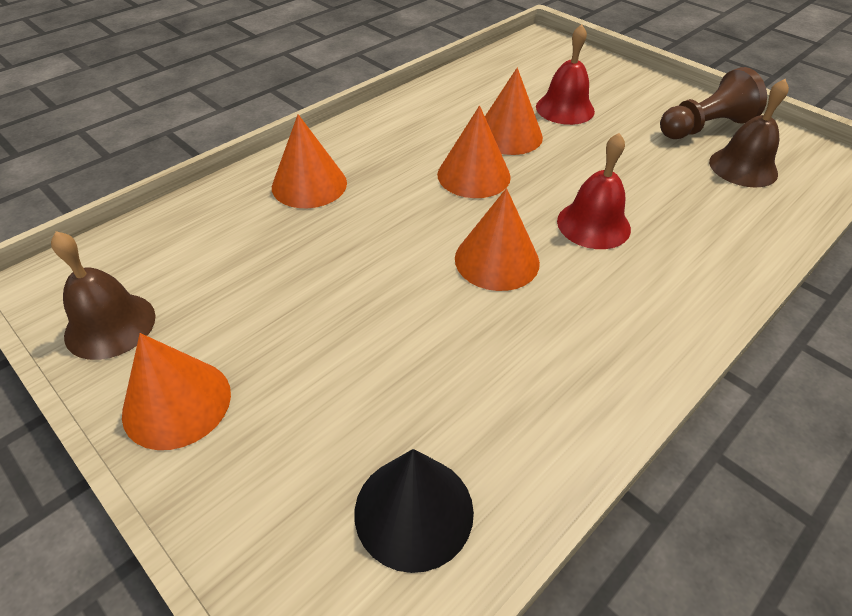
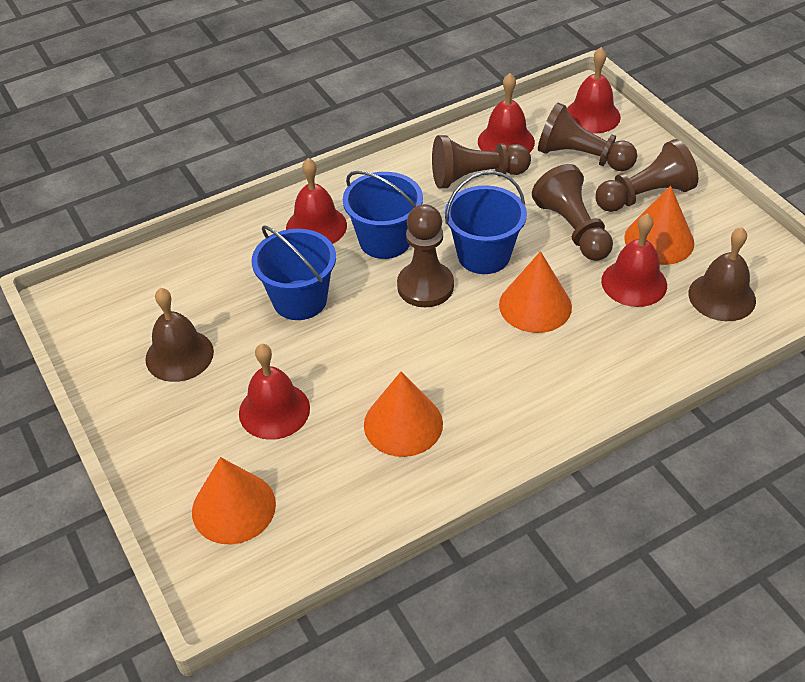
black cone: 1 -> 0
blue bucket: 0 -> 3
brown pawn: 1 -> 5
orange cone: 5 -> 4
red bell: 2 -> 5

